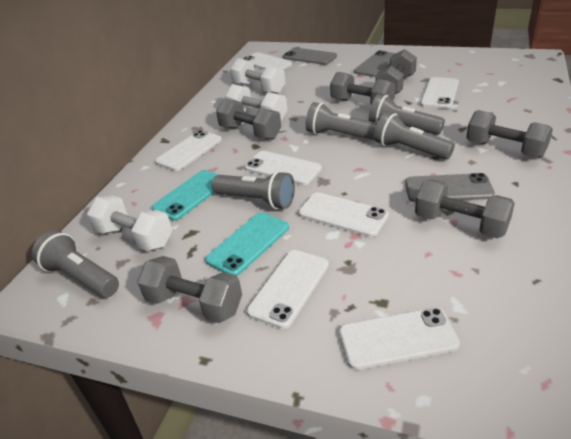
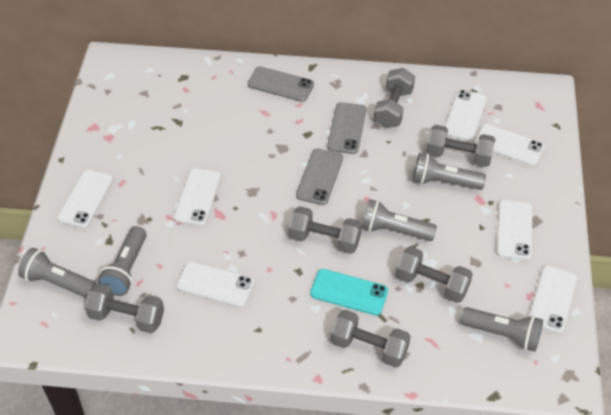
turquoise phone: 2 -> 1
white dumbbell: 3 -> 0

